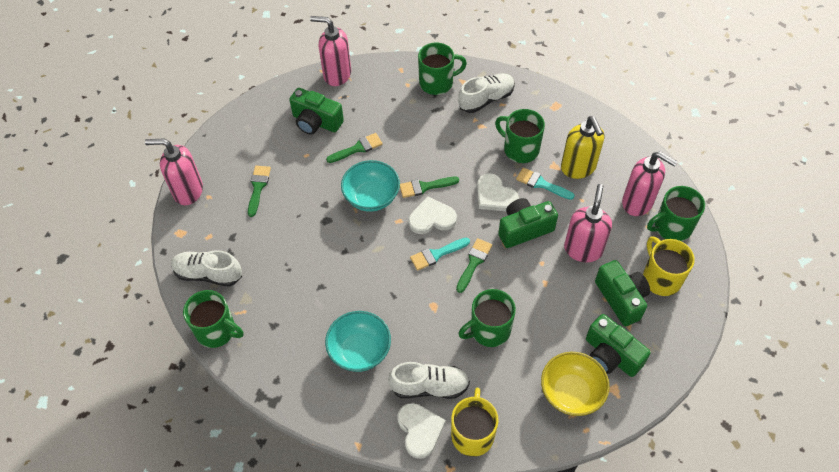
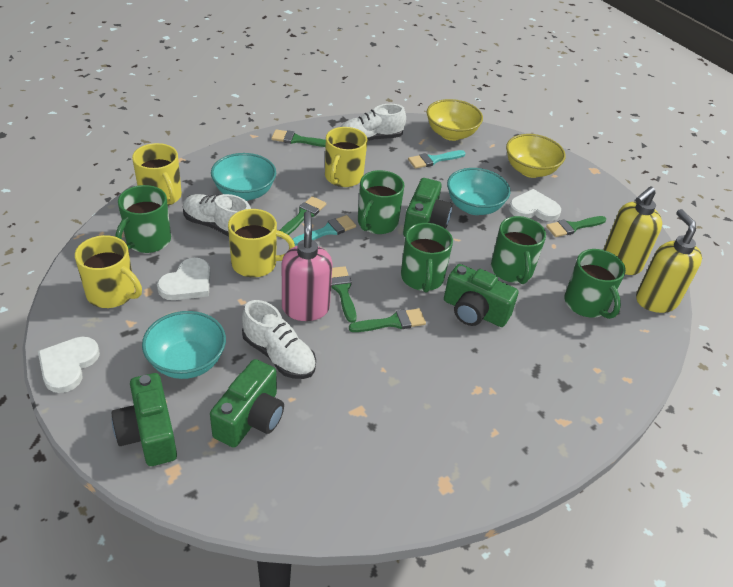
green brush: 4 -> 5
pink soap dispenser: 4 -> 1
turquoise bowl: 2 -> 3
yellow bowl: 1 -> 2
yellow mug: 2 -> 4
yellow soap dispenser: 1 -> 2

